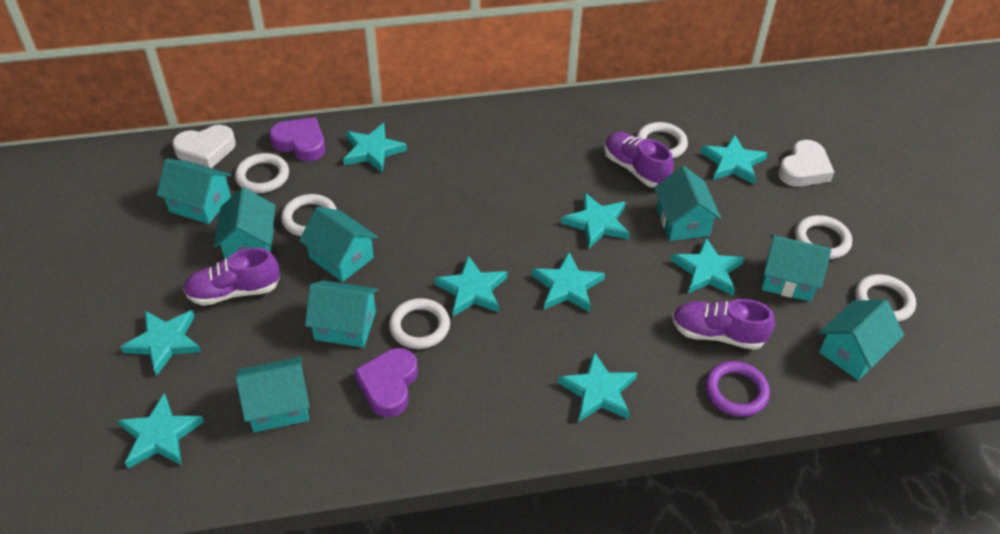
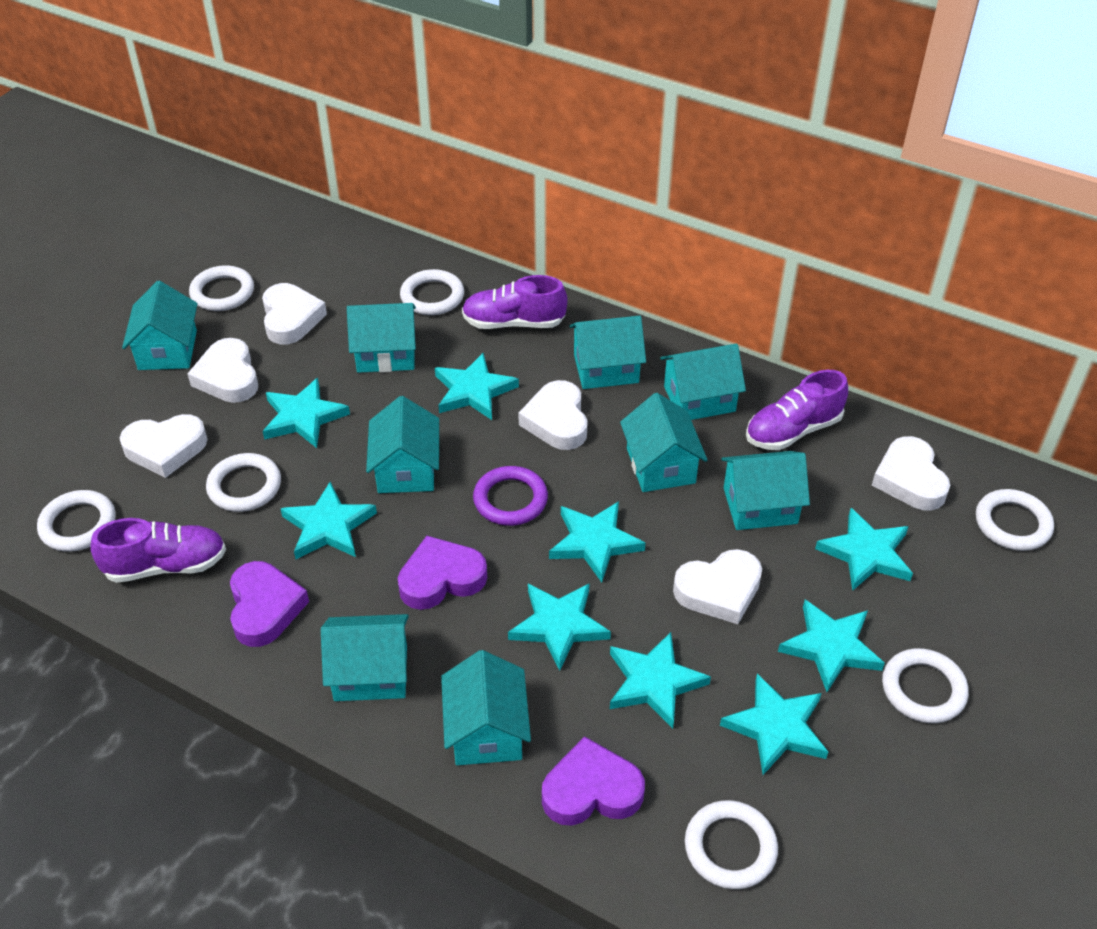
purple heart: 2 -> 3
turquoise house: 8 -> 9
white heart: 2 -> 6
white ring: 6 -> 7

